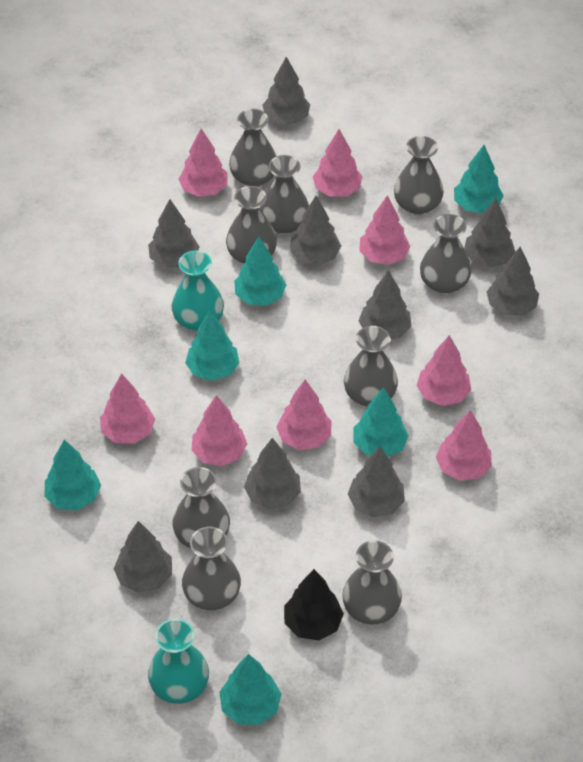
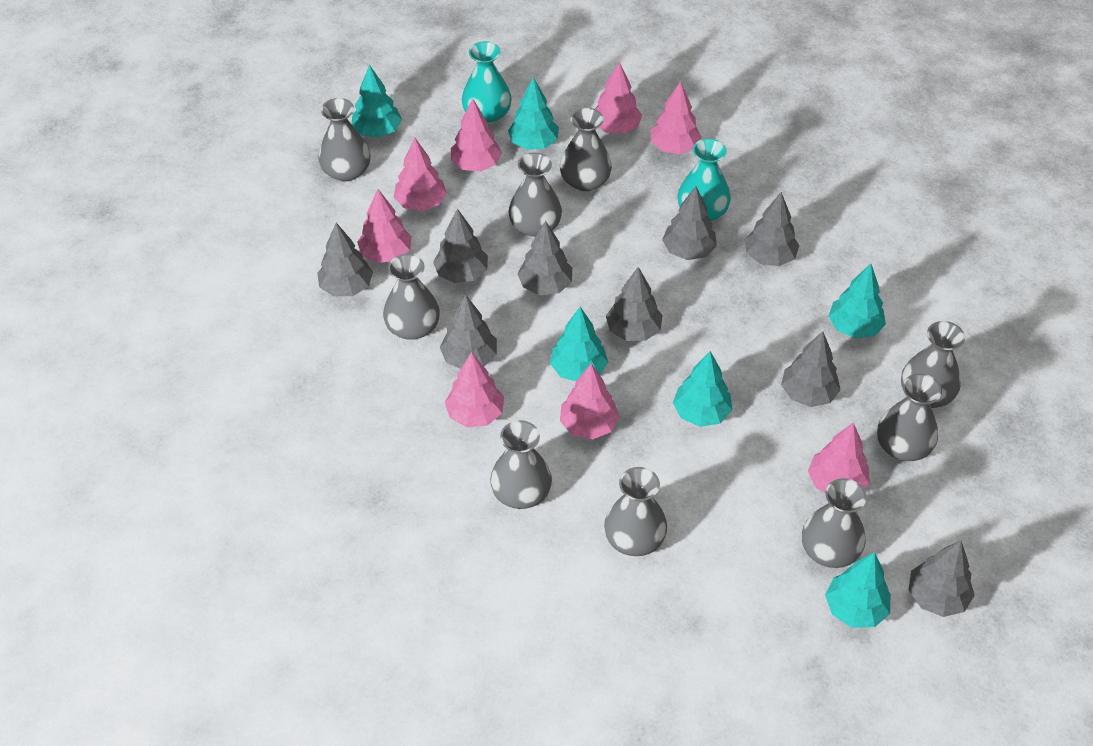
black tree: 1 -> 0

